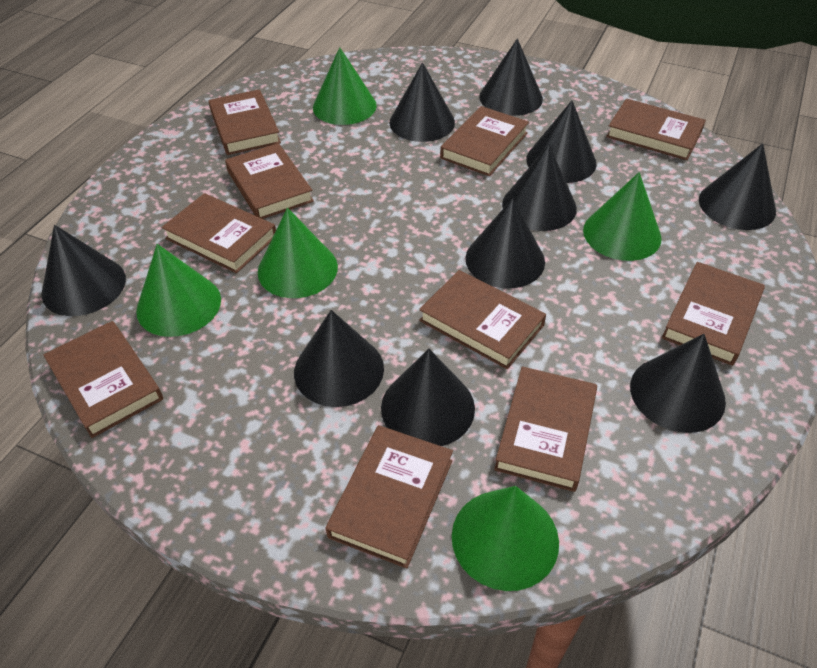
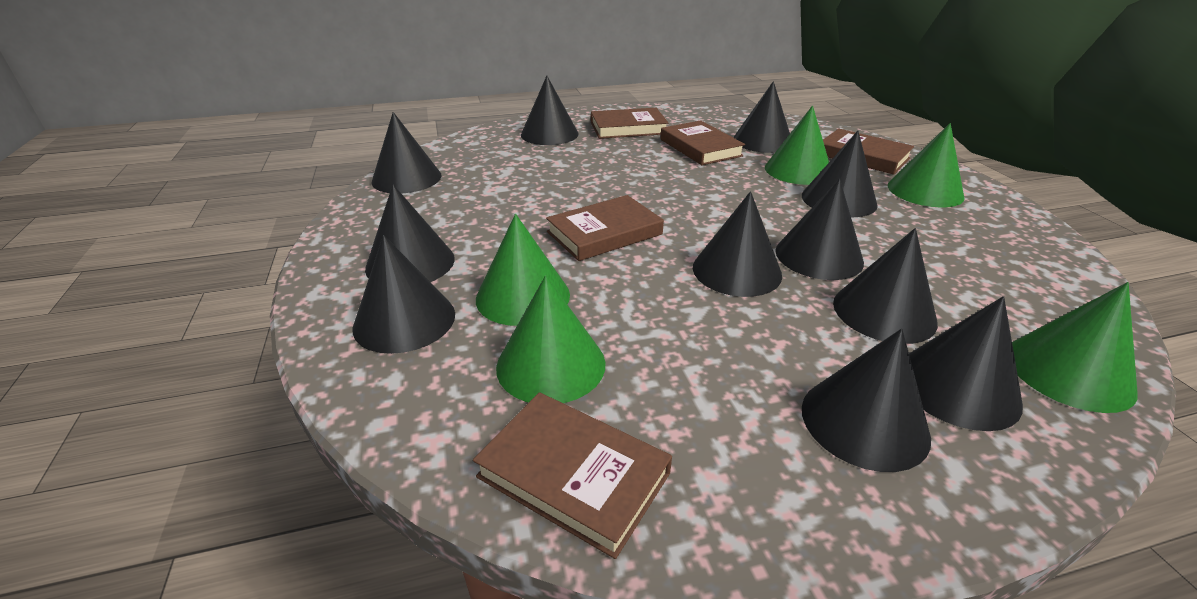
black cone: 10 -> 11
brown book: 10 -> 5

